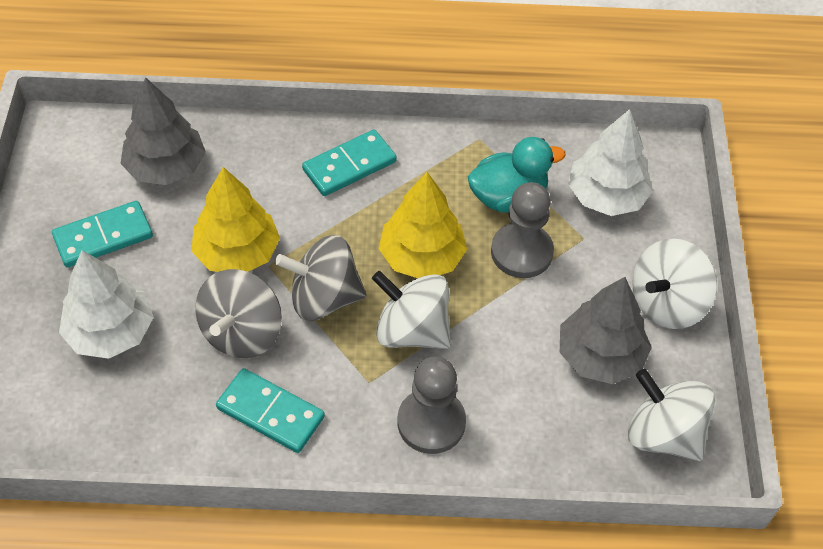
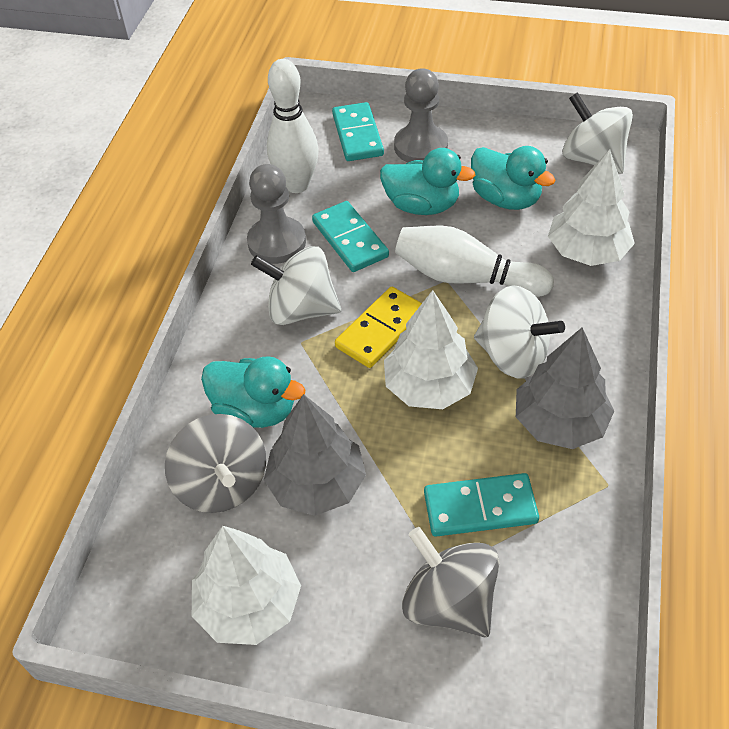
turquoise duck: 1 -> 3
white bowling pin: 0 -> 2
white tree: 2 -> 3
yellow domino: 0 -> 1
yellow tree: 2 -> 0

